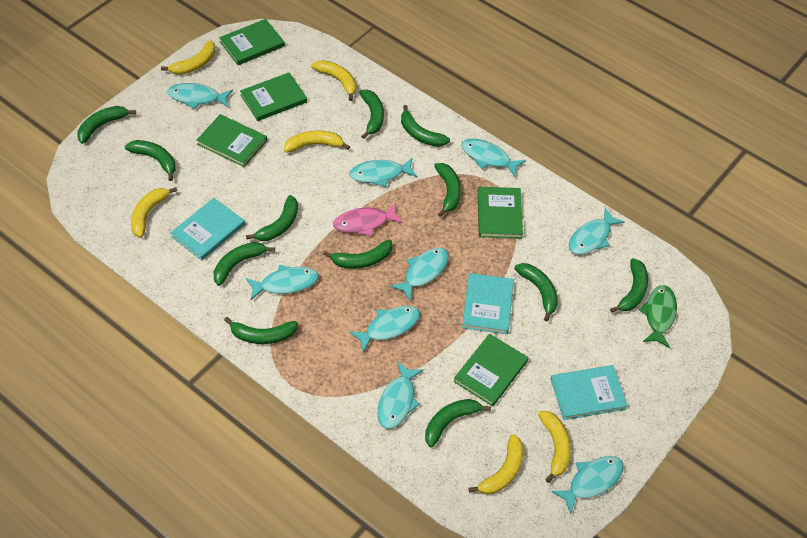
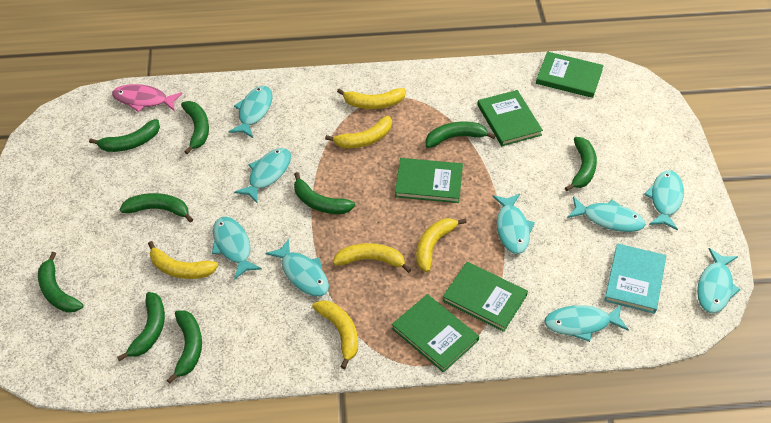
green banana: 12 -> 9
green fish: 1 -> 0
turquoise book: 3 -> 1

